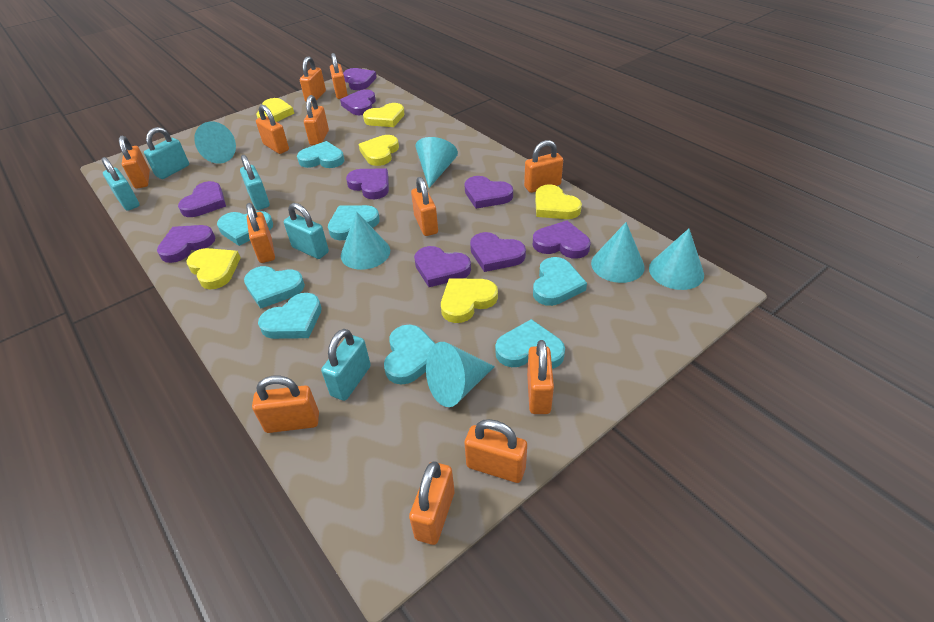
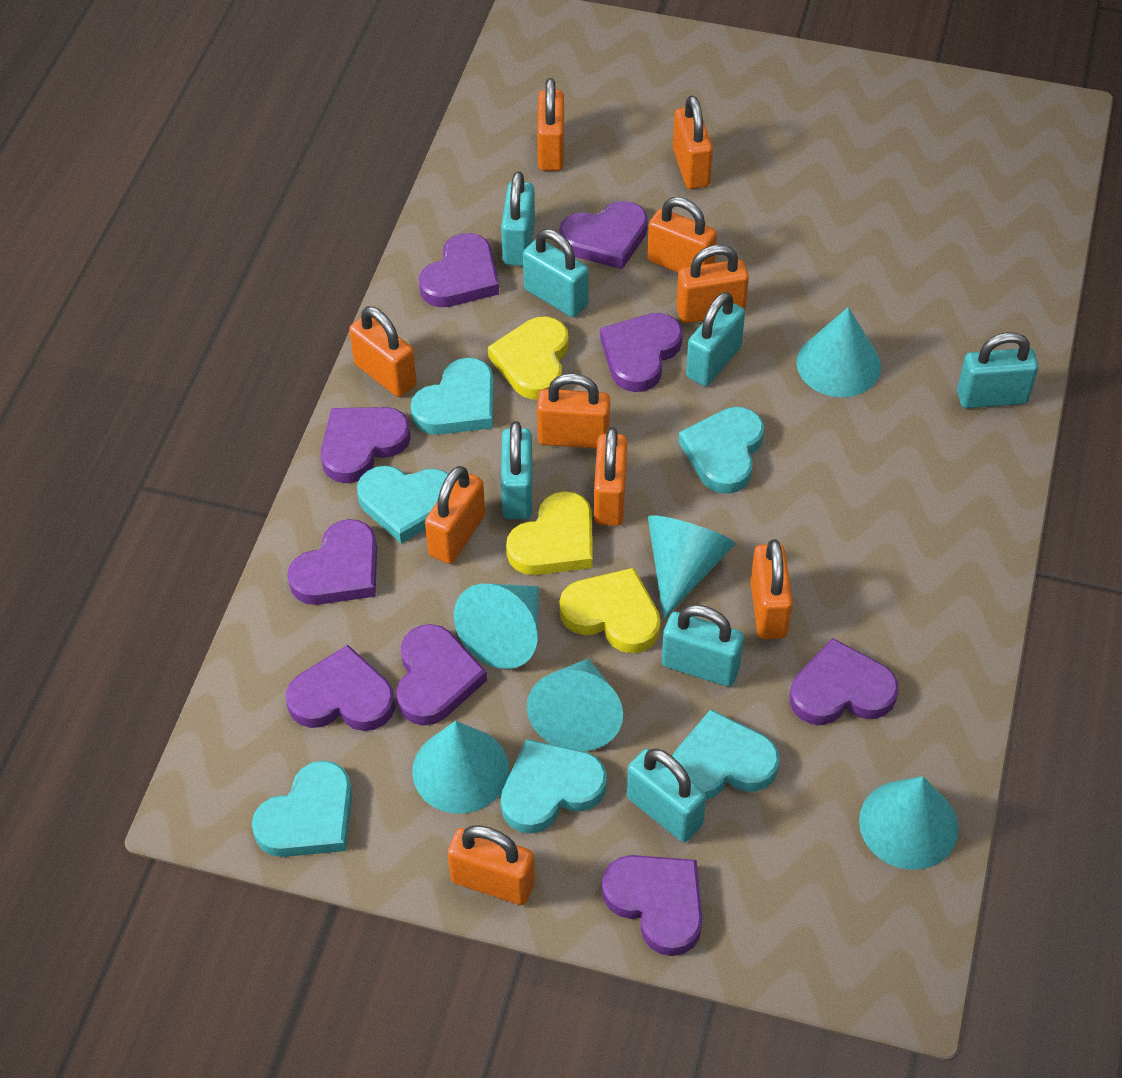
orange padlock: 12 -> 10
turquoise heart: 8 -> 6
turquoise padlock: 5 -> 7
yellow heart: 6 -> 3

